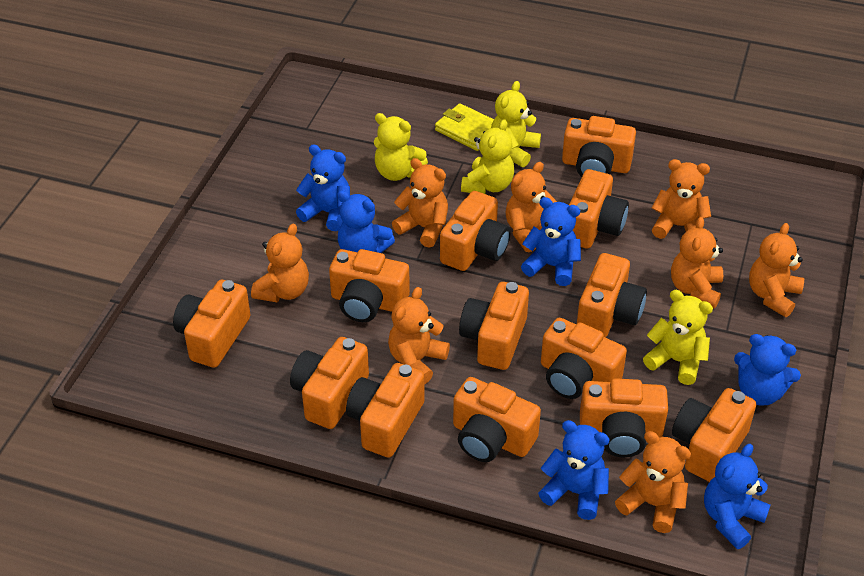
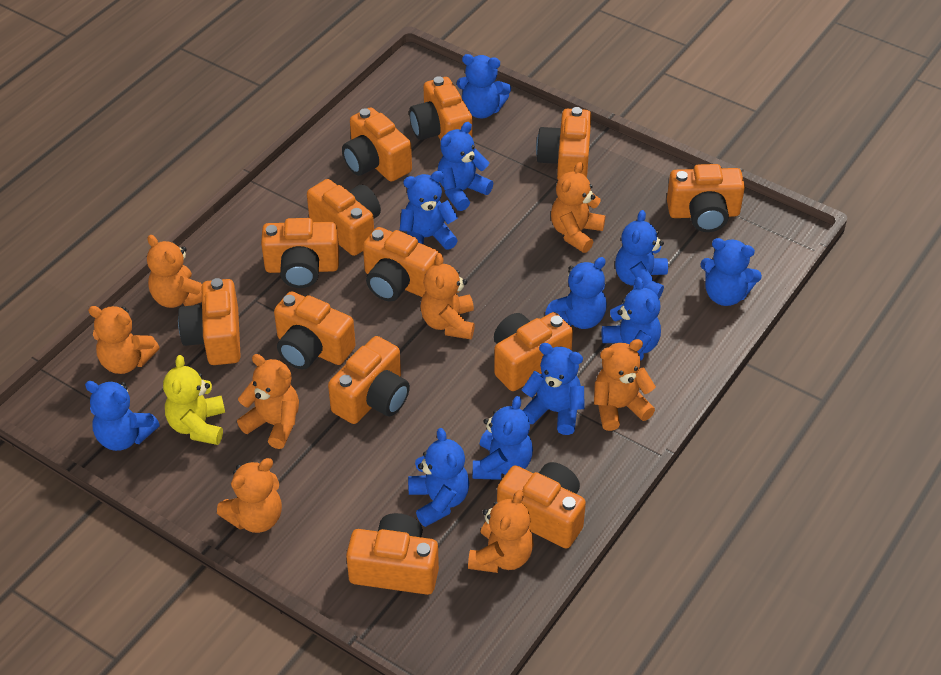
blue teddy bear: 6 -> 11
yellow teddy bear: 4 -> 1
yellow wallet: 1 -> 0

